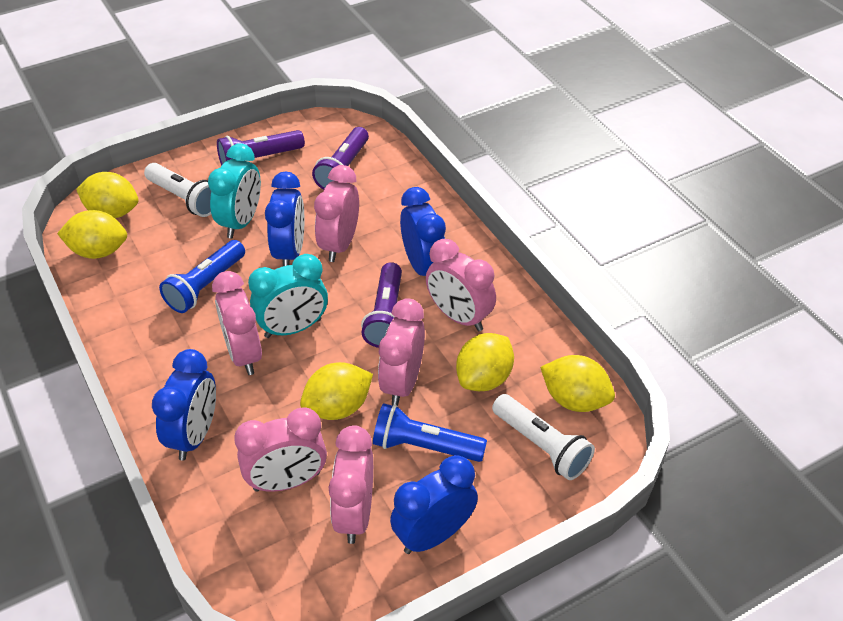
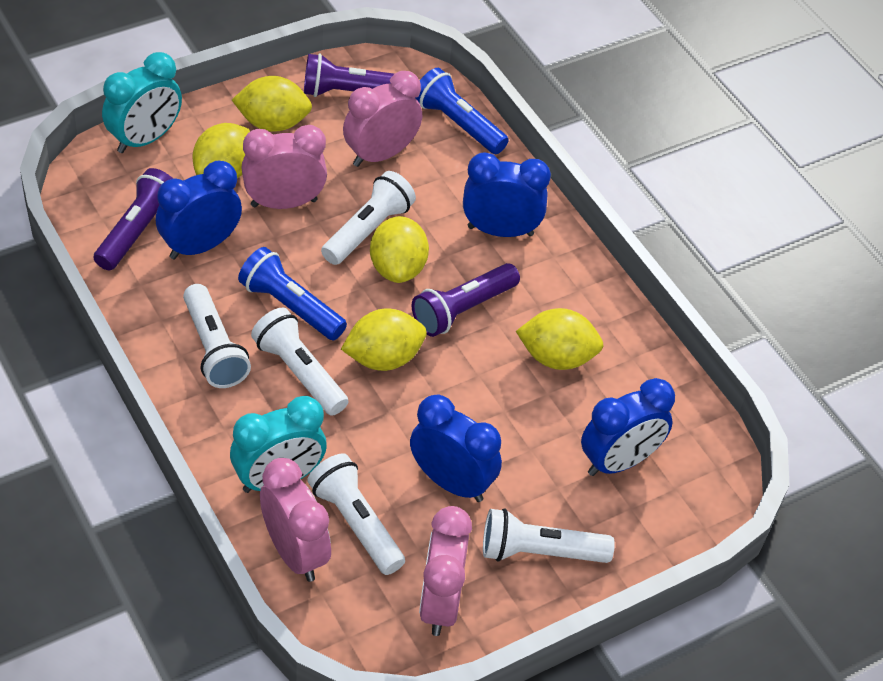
pink clock: 6 -> 4
white flashlight: 2 -> 5

